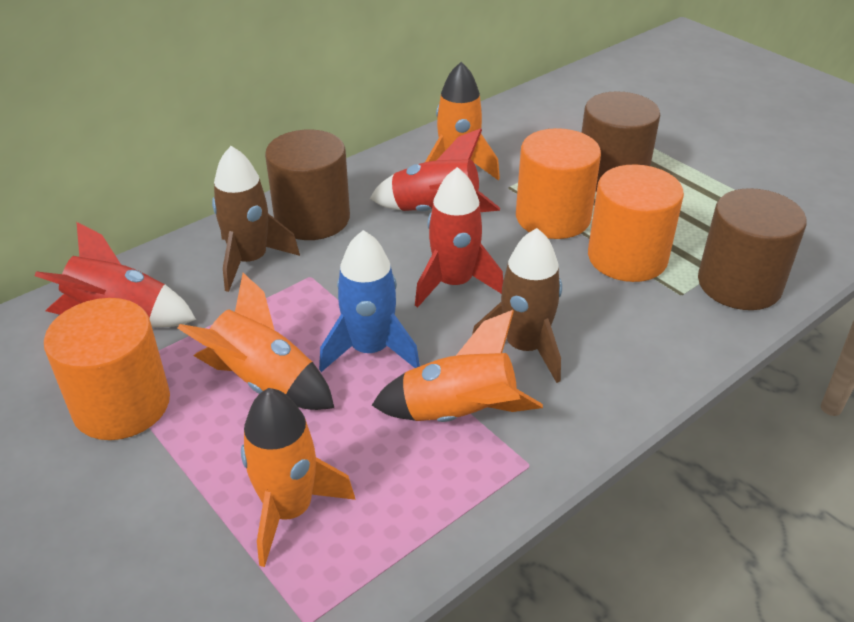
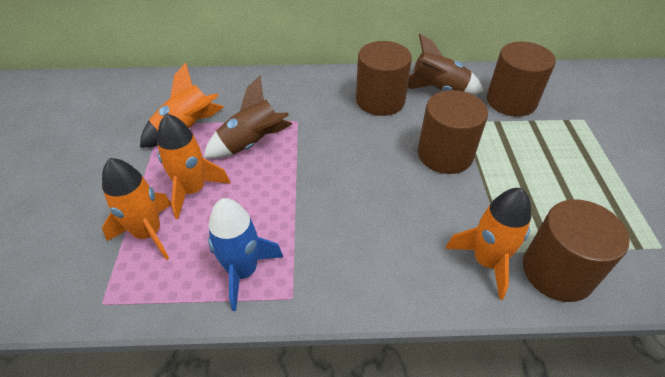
brown cylinder: 3 -> 4
orange cylinder: 3 -> 0
red rocket: 3 -> 0

